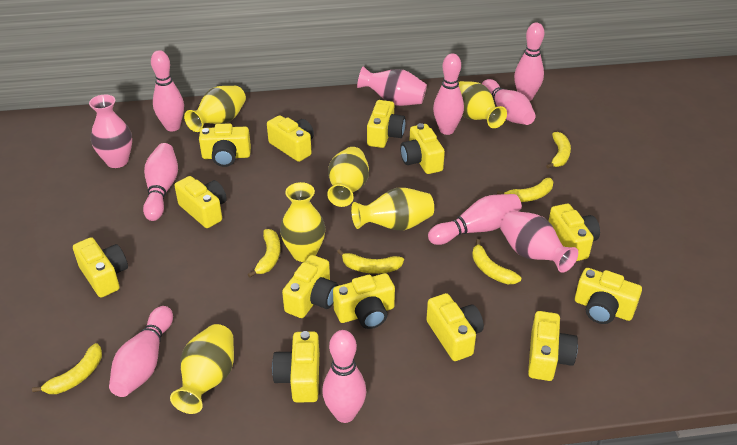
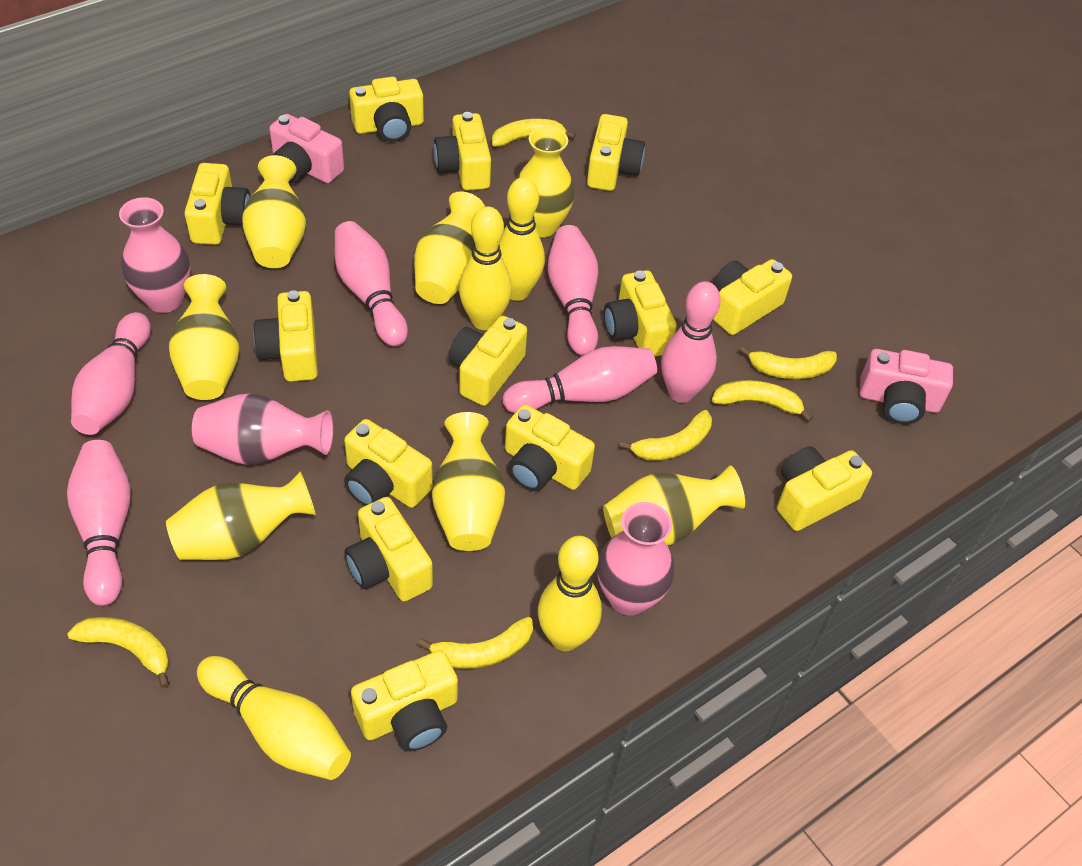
pink bowling pin: 8 -> 6
pink camera: 0 -> 2
yellow bowling pin: 0 -> 4
yellow vase: 6 -> 7

